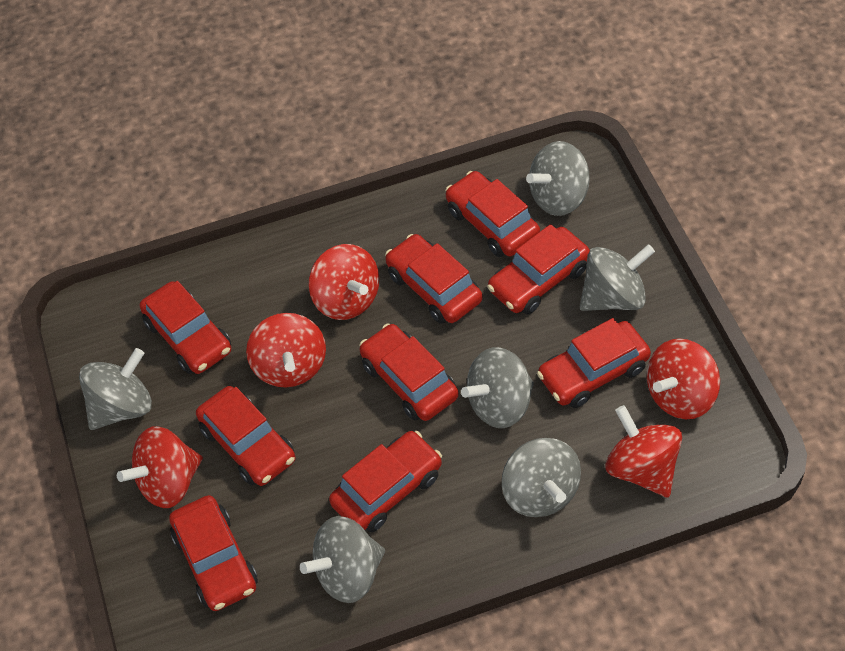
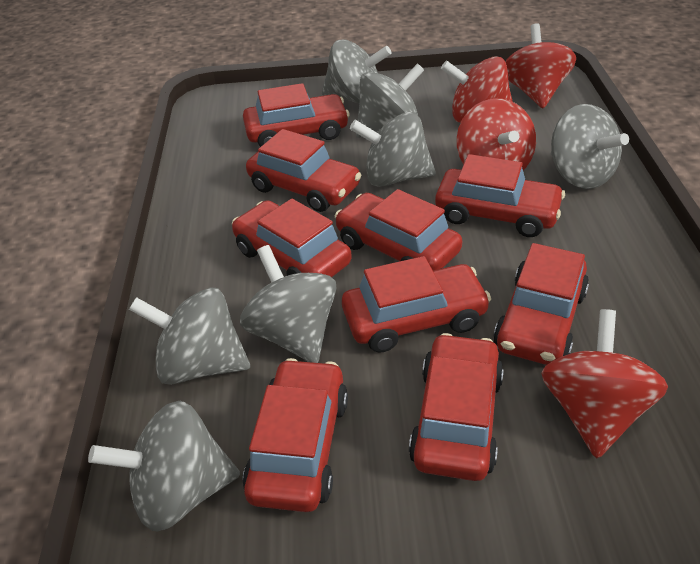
grey spinning top: 6 -> 7
red spinning top: 5 -> 4

